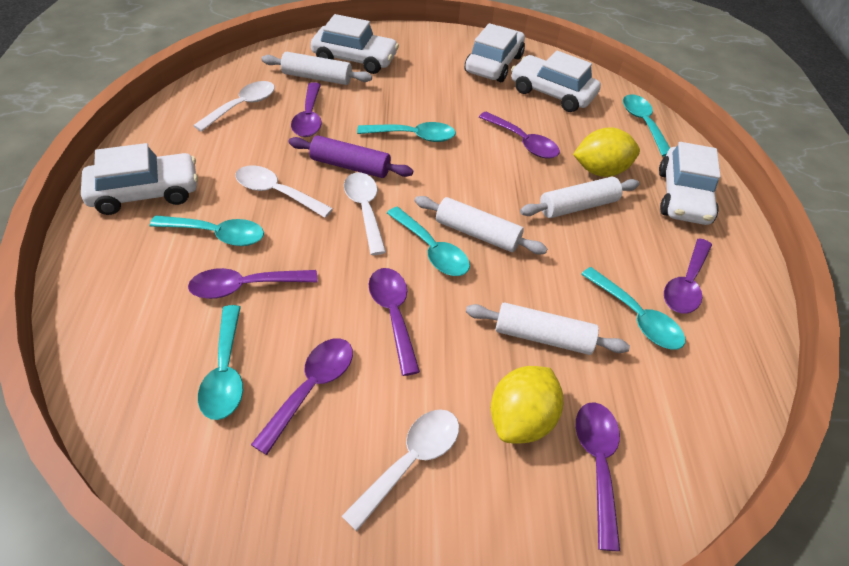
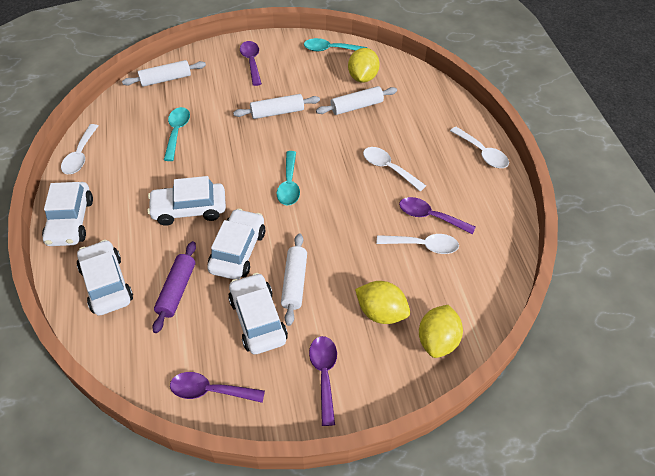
purple spoon: 7 -> 4
turquoise spoon: 6 -> 3
yellow lemon: 2 -> 3

